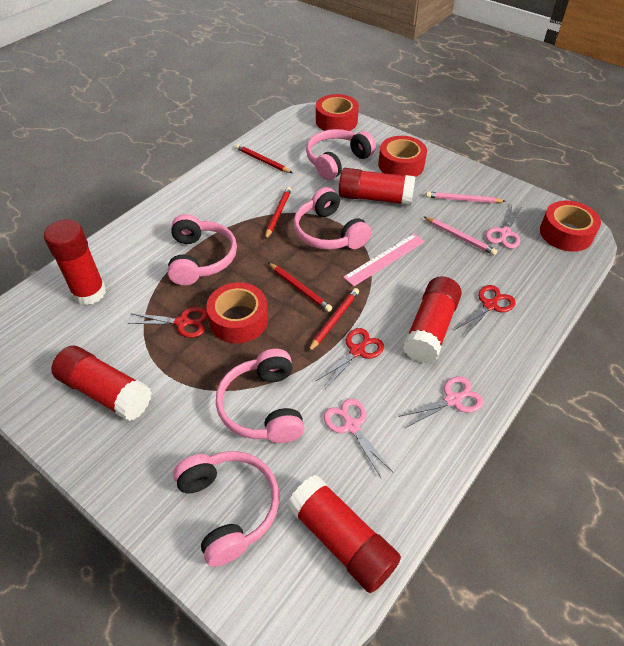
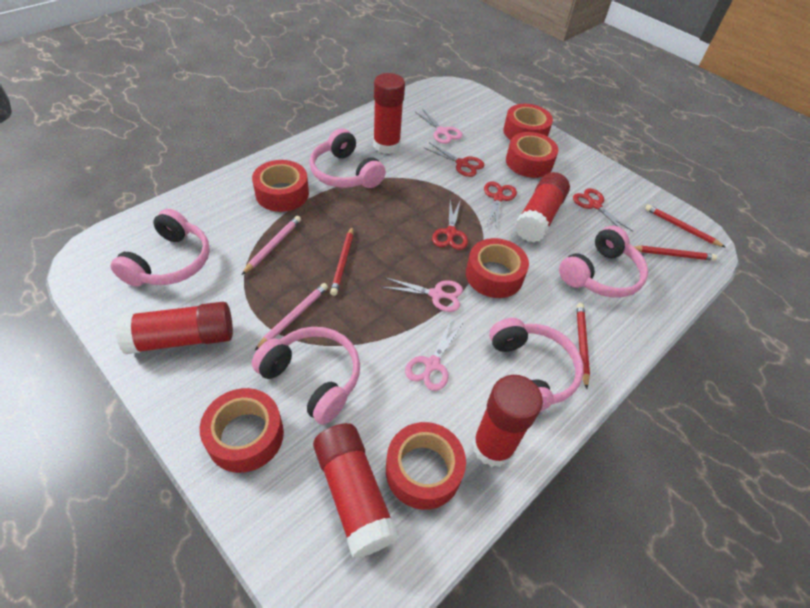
pink ruler: 1 -> 0
red scissors: 3 -> 4
red tape: 4 -> 6

